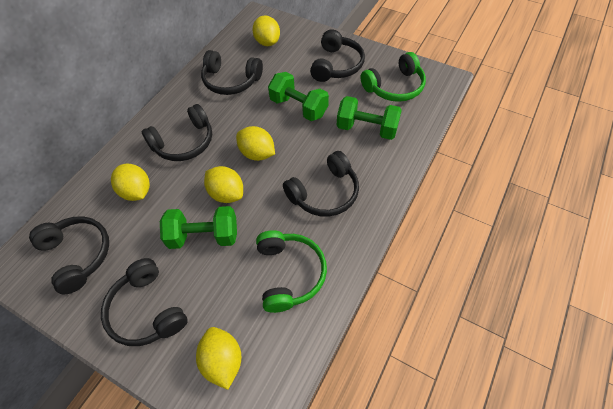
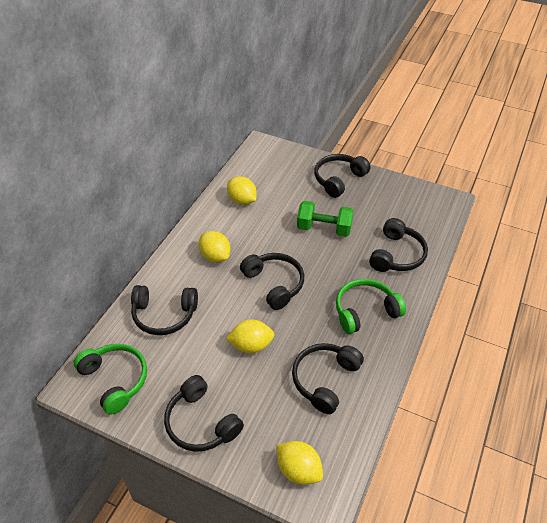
green dumbbell: 3 -> 1
yellow lemon: 5 -> 4

